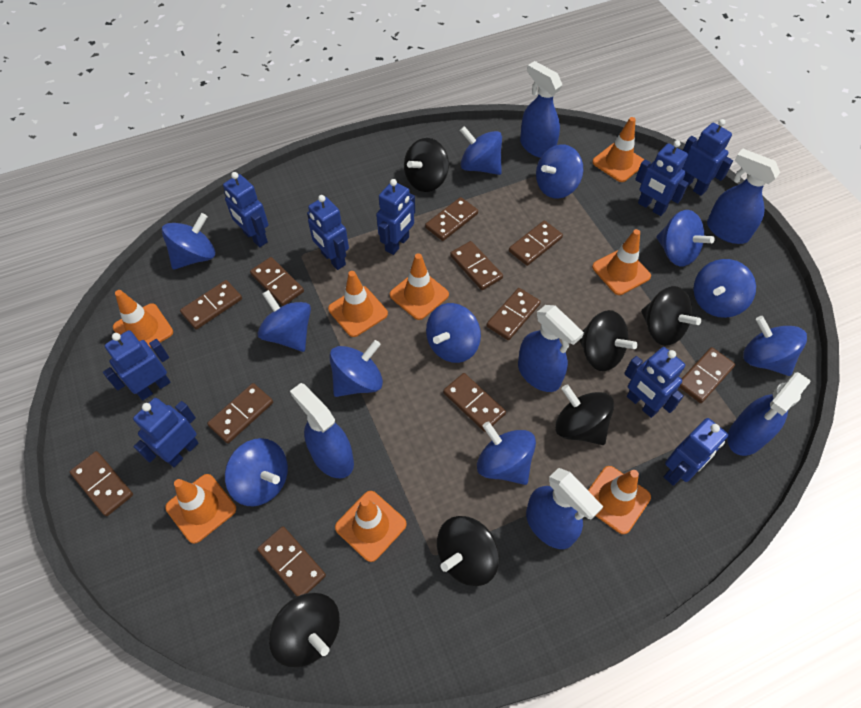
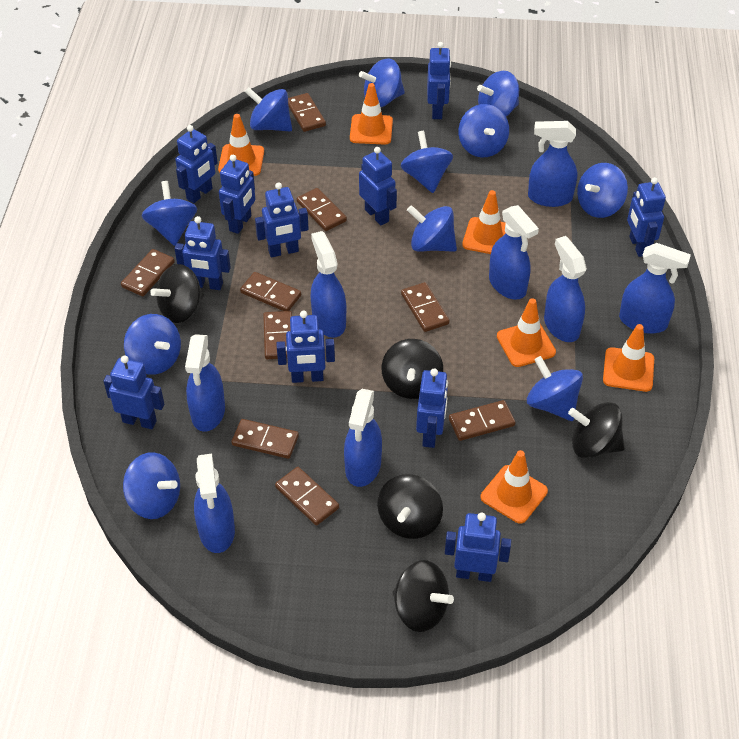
black spinning top: 6 -> 5
blue robot: 9 -> 11
blue spray bottle: 6 -> 8
brown domino: 11 -> 9
orange traffic cone: 8 -> 6

